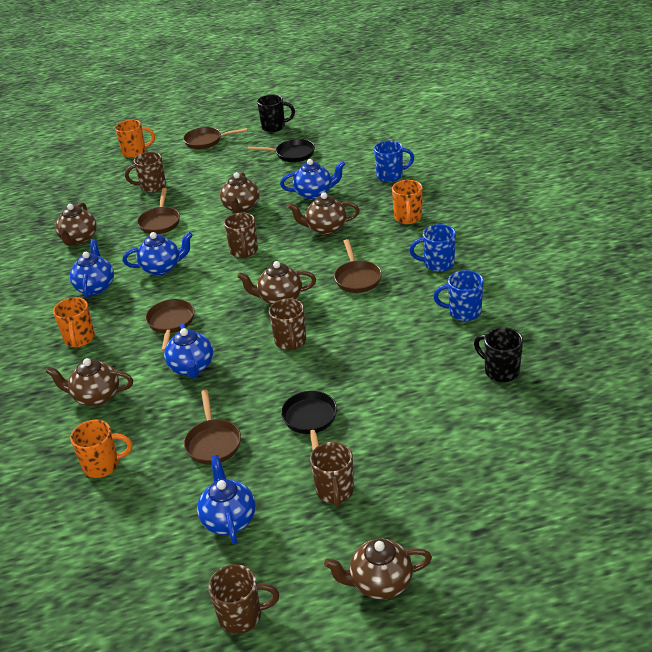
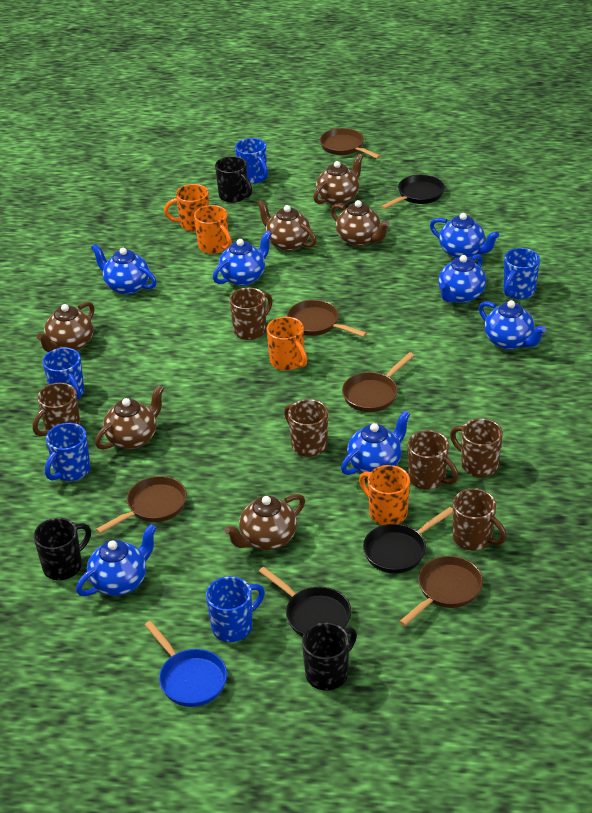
black mug: 2 -> 3
black pan: 2 -> 3
blue mug: 3 -> 5
blue pan: 0 -> 1
blue teapot: 5 -> 7
brown mug: 5 -> 6

